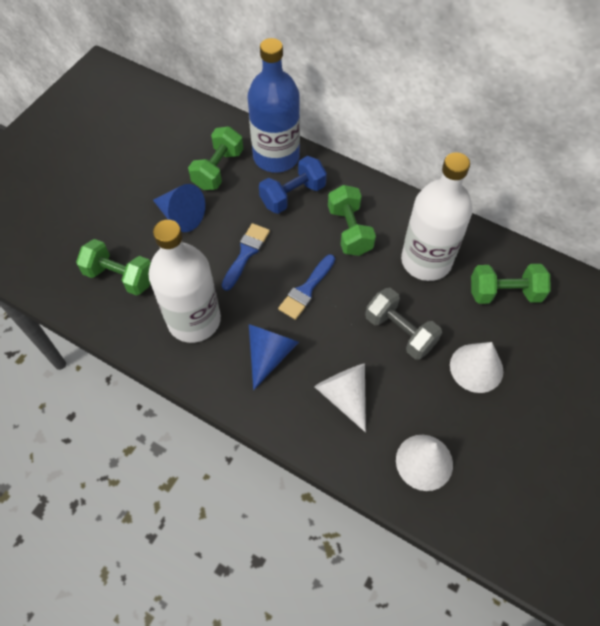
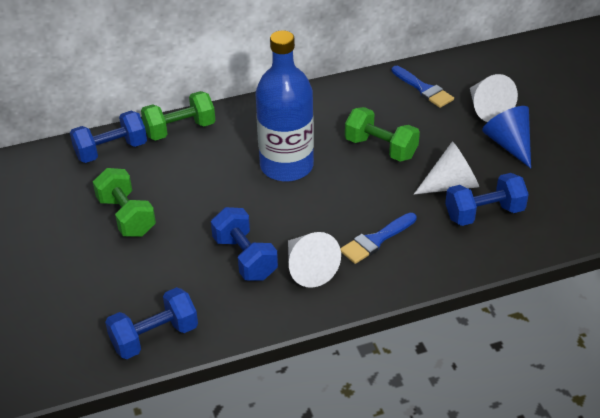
blue cone: 2 -> 1
blue dumbbell: 1 -> 4
green dumbbell: 4 -> 3
grey dumbbell: 1 -> 0
white bottle: 2 -> 0

